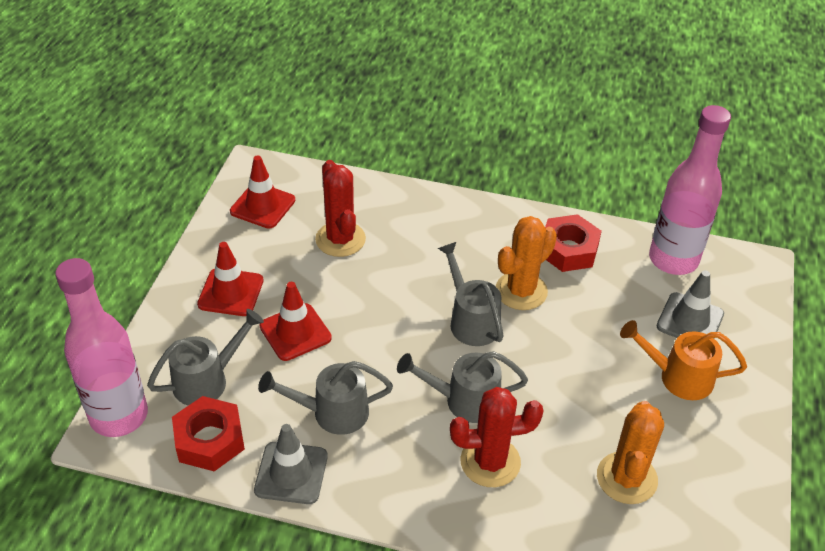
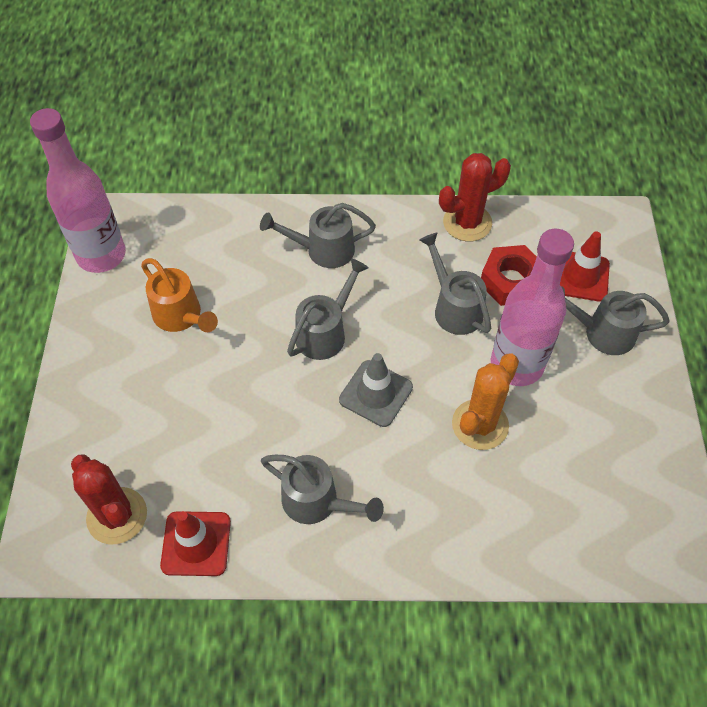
grey traffic cone: 2 -> 1
grey watering can: 4 -> 5
orange cactus: 2 -> 1
red nut: 2 -> 1
red traffic cone: 3 -> 2

